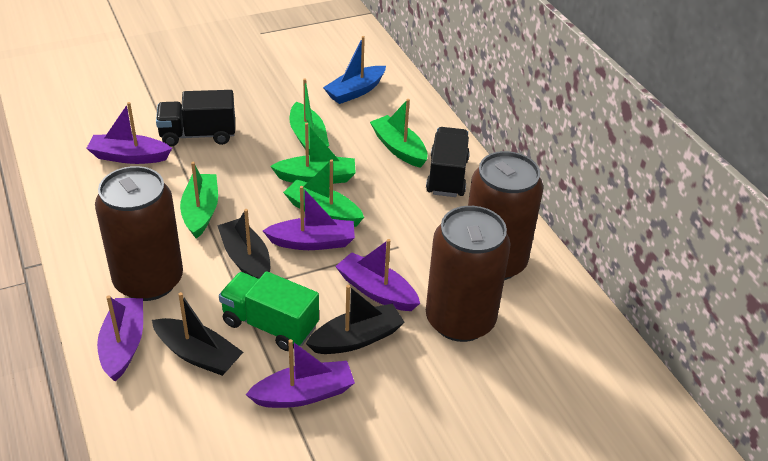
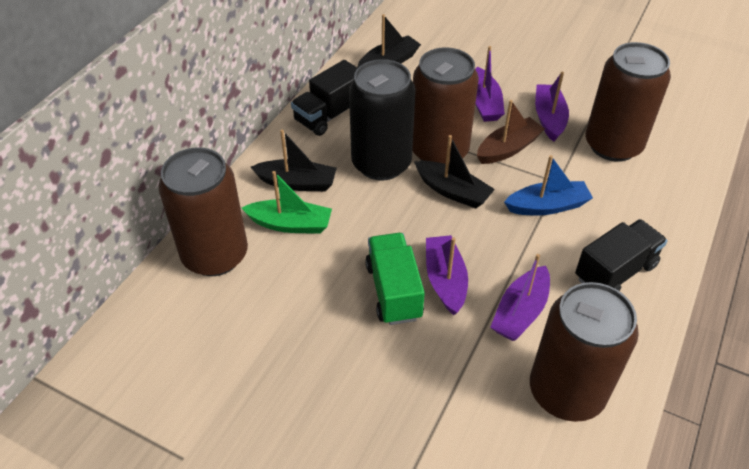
black can: 0 -> 1
brown boat: 0 -> 1
brown can: 3 -> 4
green boat: 5 -> 1
purple boat: 5 -> 4

